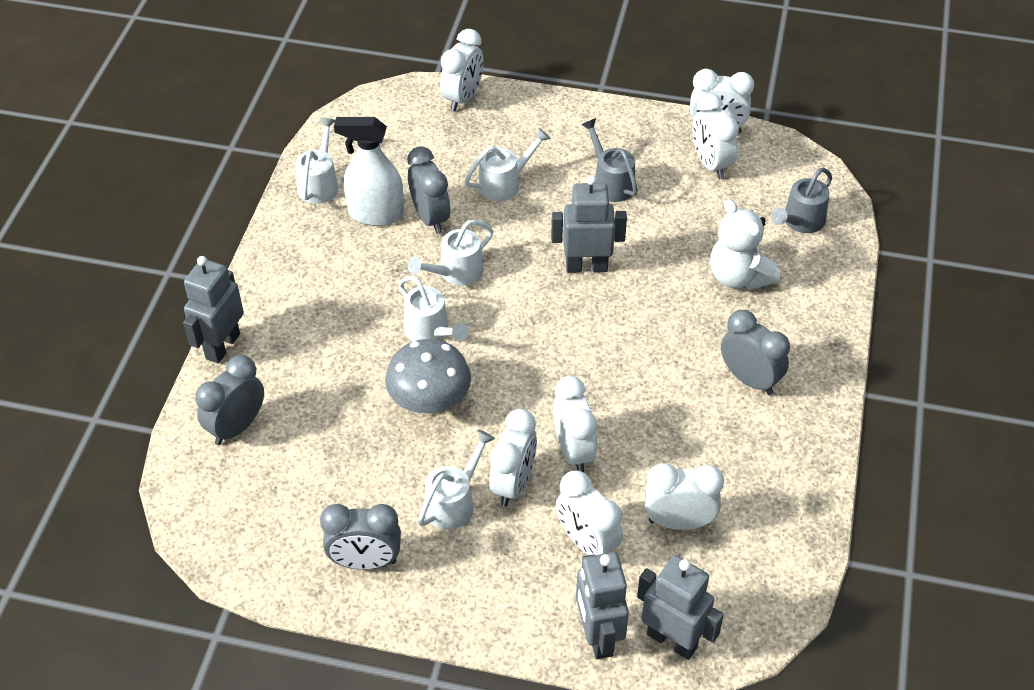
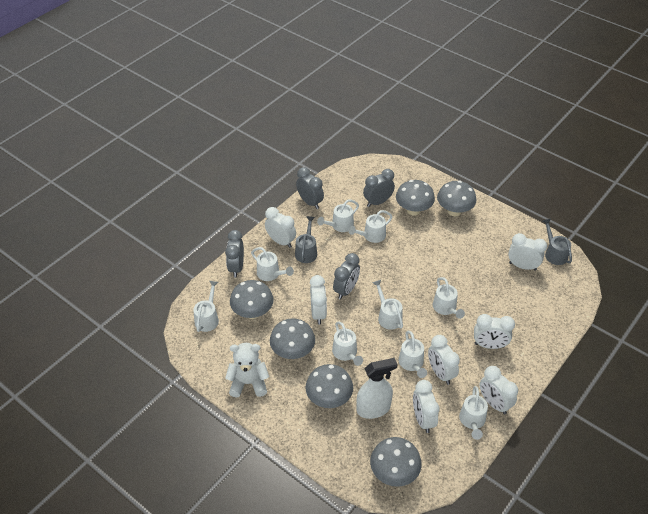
grey mushroom: 1 -> 6
grey robot: 4 -> 0
white watering can: 5 -> 9

